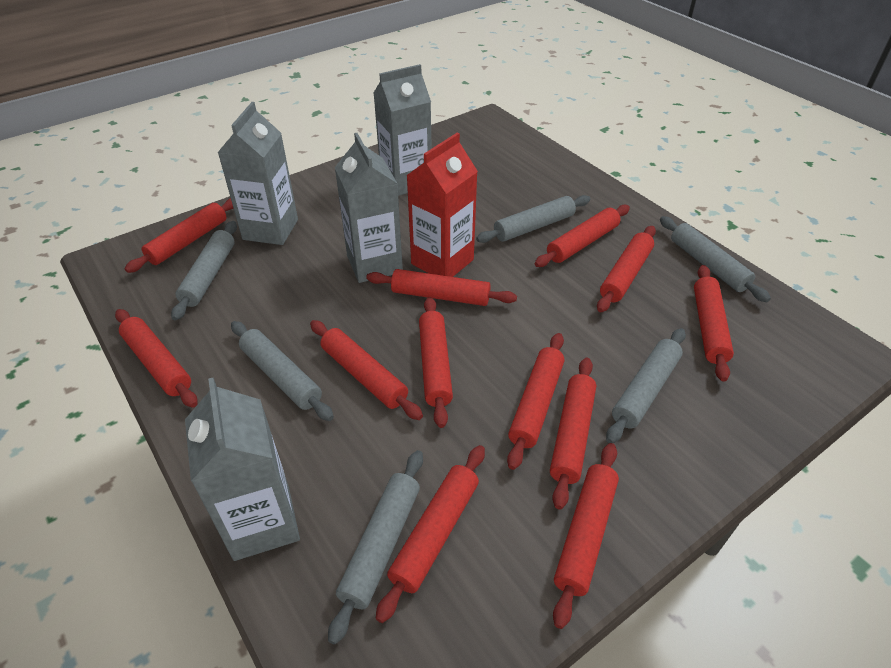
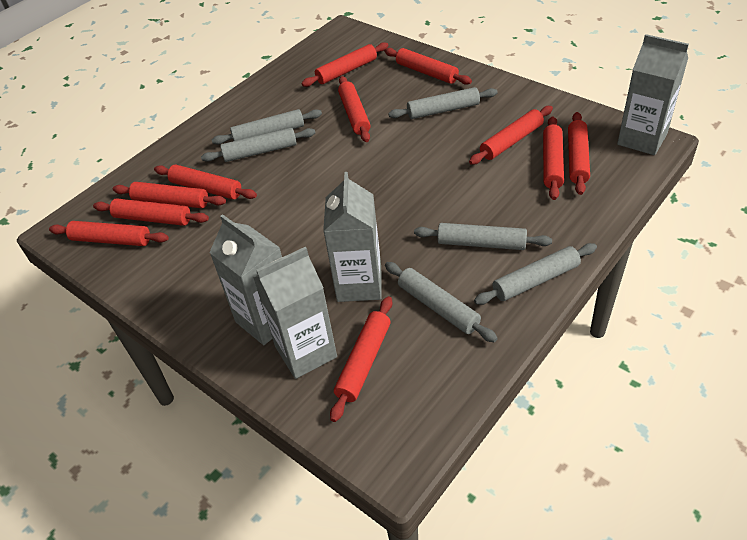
red carton: 1 -> 0
red rolling pin: 12 -> 11

